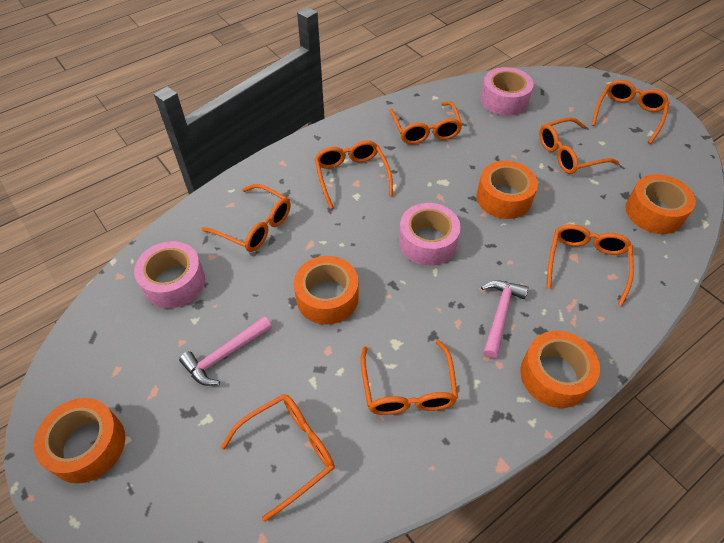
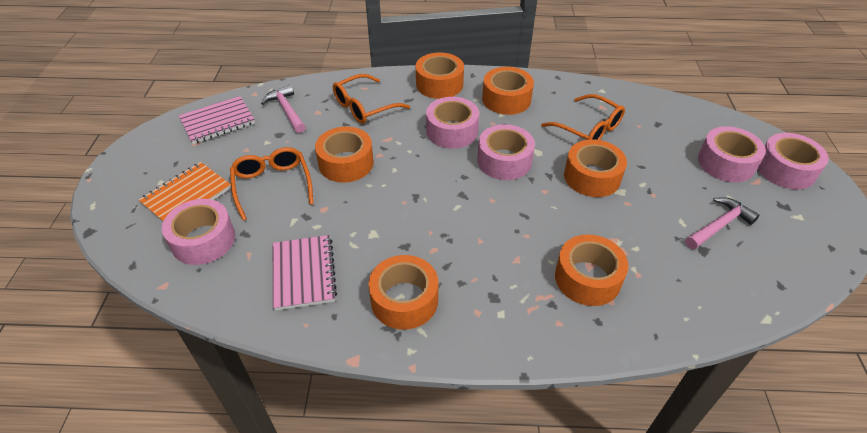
orange glasses: 8 -> 3
orange notebook: 0 -> 1
orange tape: 5 -> 6
pink notebook: 0 -> 2
pink tape: 3 -> 5

